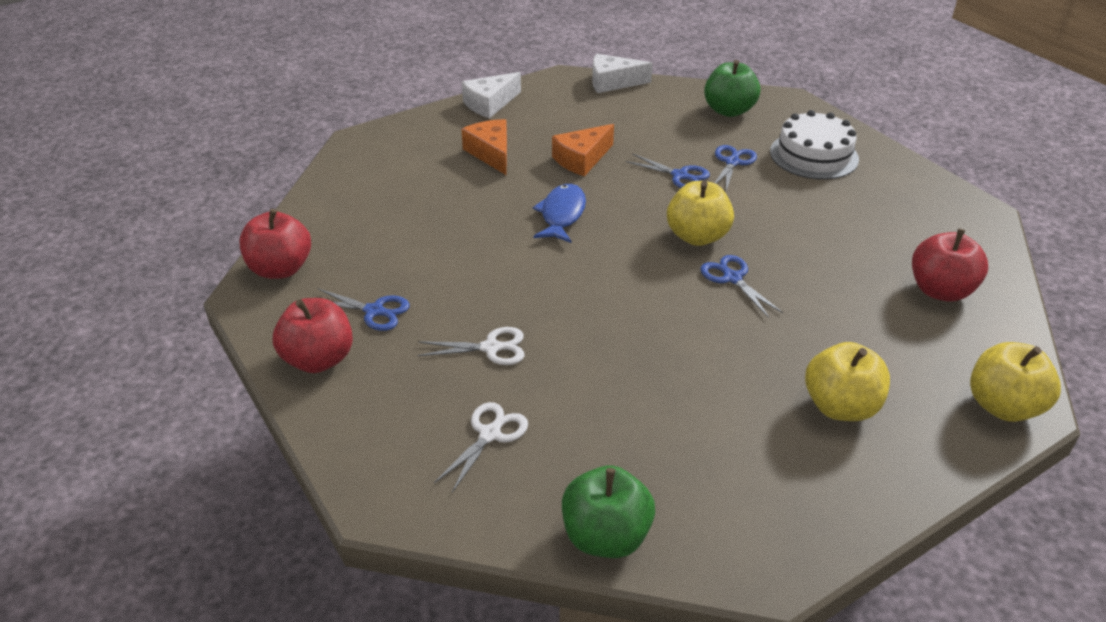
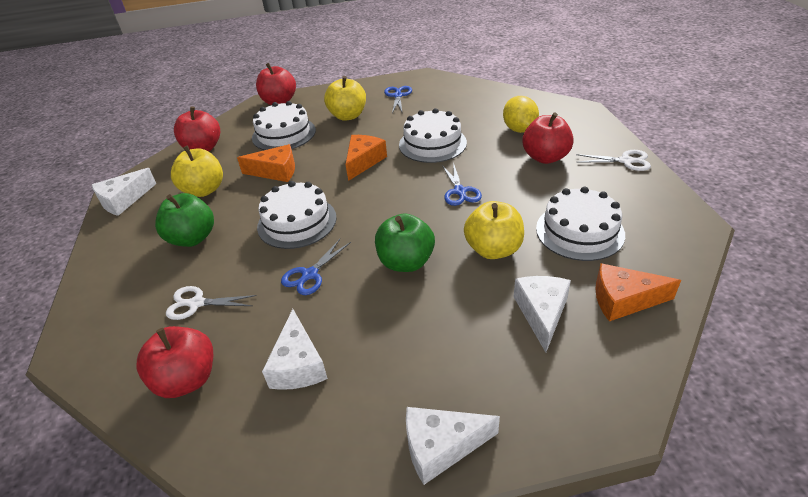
blue fish: 1 -> 0
blue scissors: 4 -> 3
orange cheese: 2 -> 3
red apple: 3 -> 4
white cake: 1 -> 4
white cheese: 2 -> 4
yellow lemon: 0 -> 1

